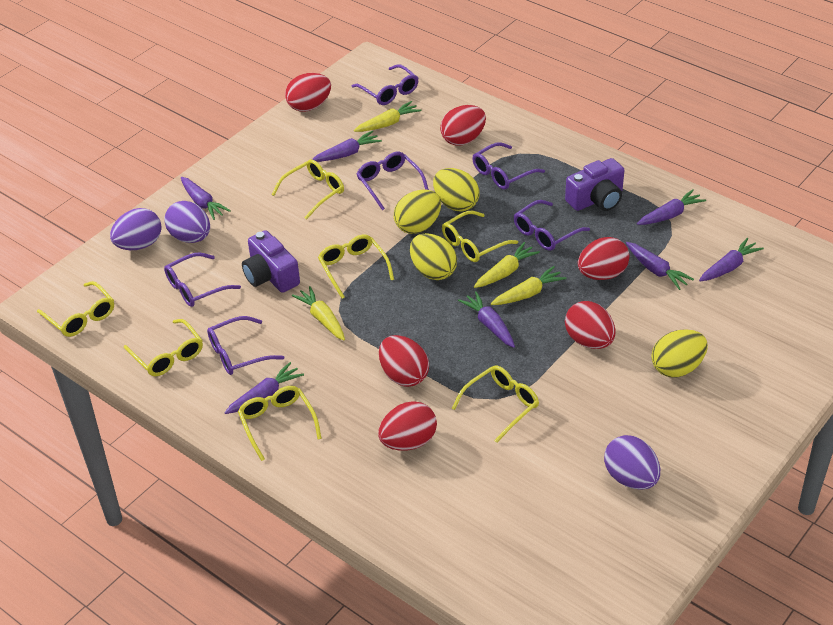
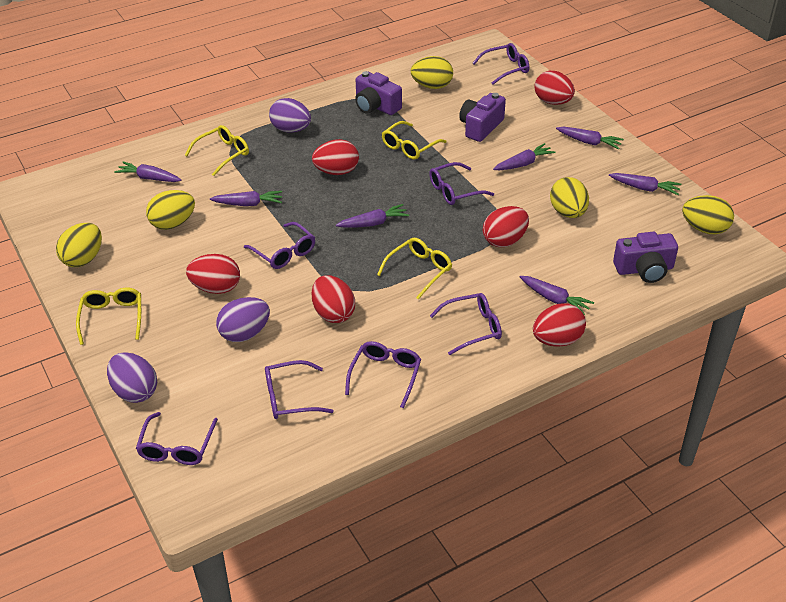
purple camera: 2 -> 3
purple glasses: 6 -> 7
yellow carrot: 4 -> 0
yellow egg: 4 -> 5
yellow glasses: 7 -> 4

